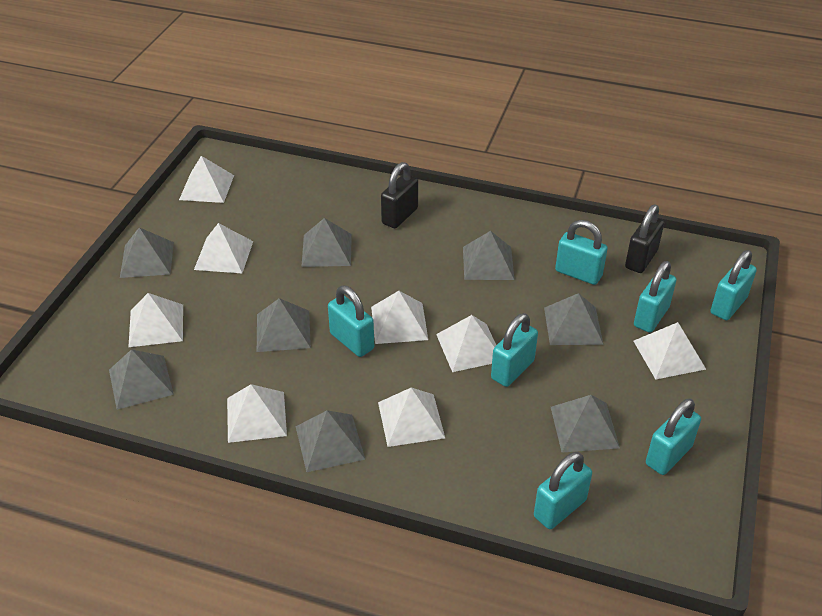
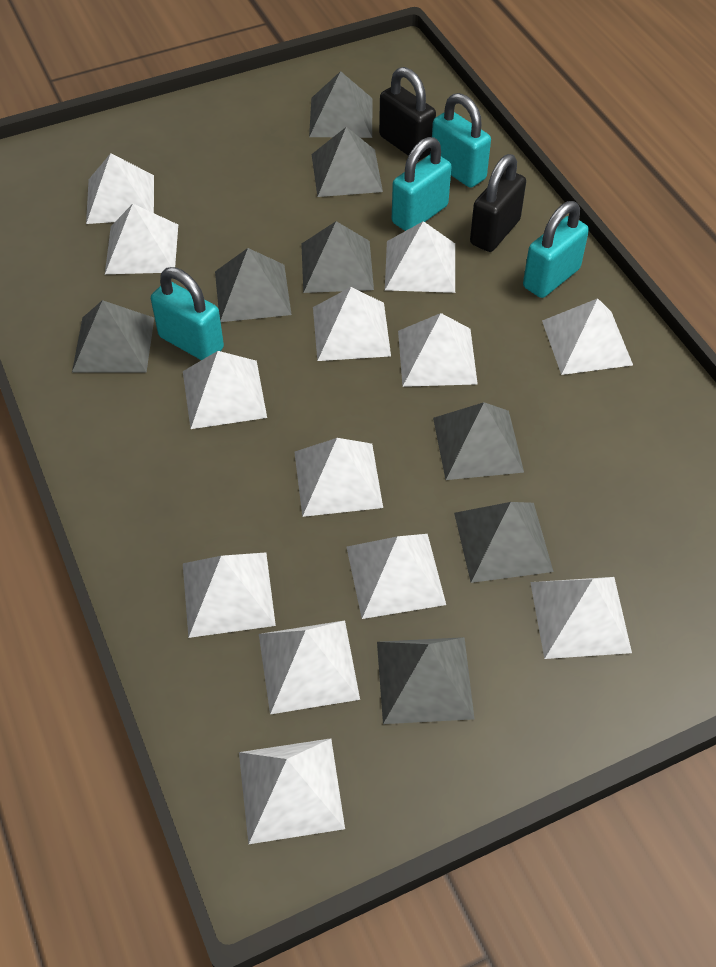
turquoise padlock: 7 -> 4
white pyramid: 8 -> 13

